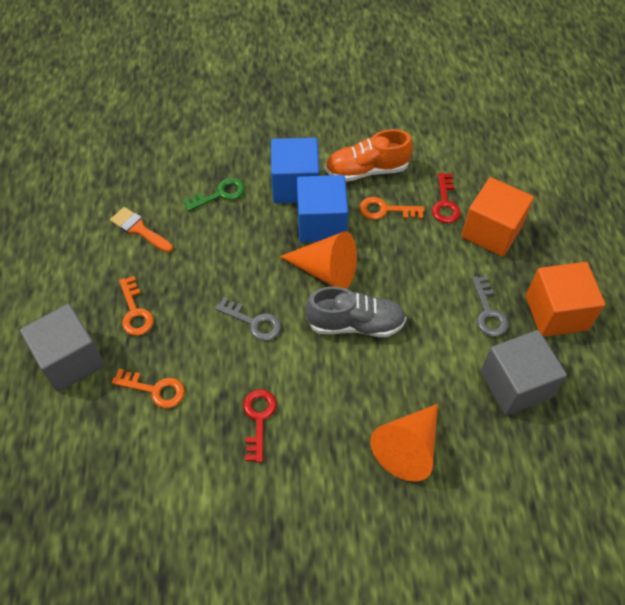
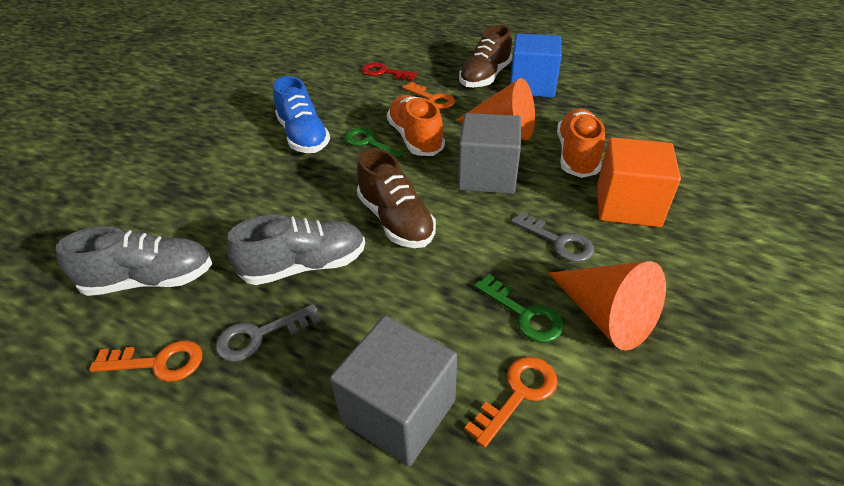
blue cube: 2 -> 1
blue shoe: 0 -> 1
brown shoe: 0 -> 2
green key: 1 -> 2
grey shoe: 1 -> 2
orange brush: 1 -> 0
orange cube: 2 -> 1
orange shoe: 1 -> 2
red key: 2 -> 1

